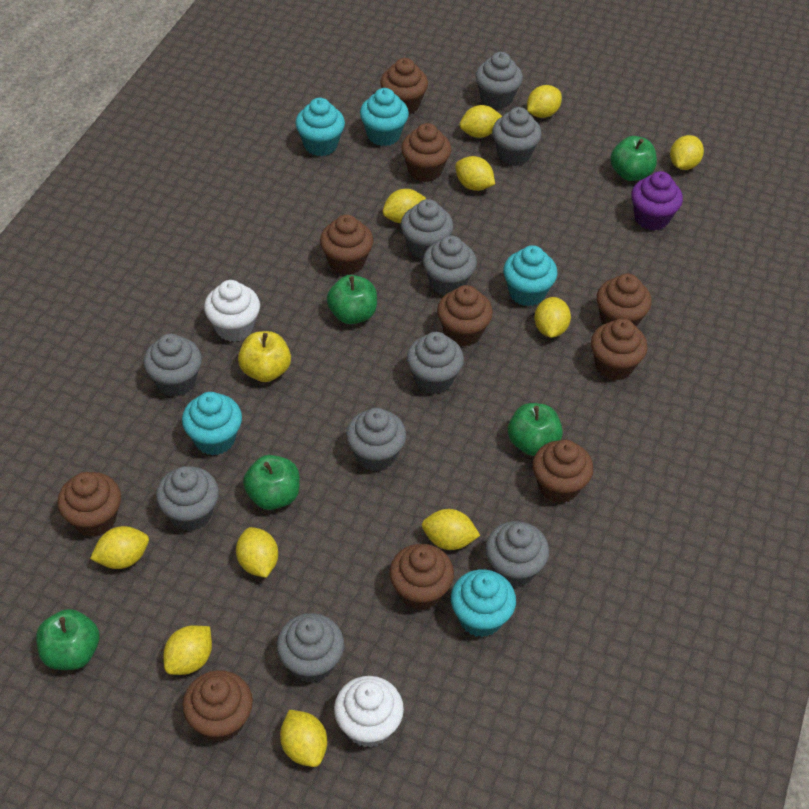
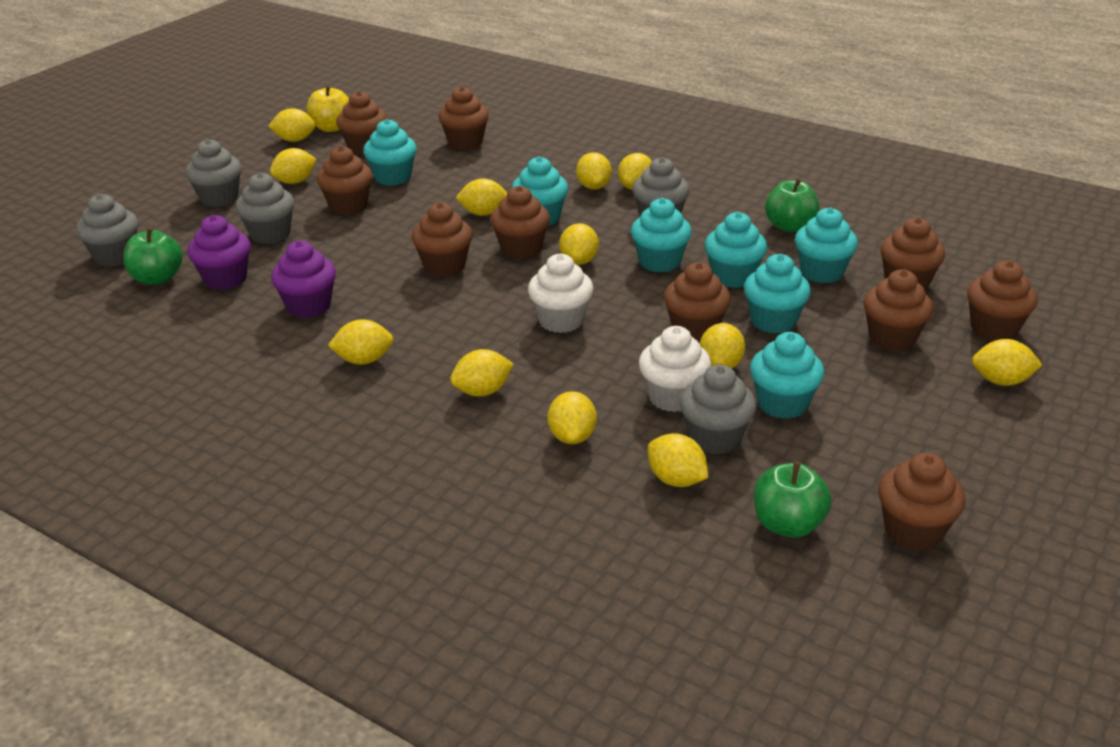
green apple: 5 -> 3
grey cupcake: 10 -> 5
purple cupcake: 1 -> 2
turquoise cupcake: 5 -> 7
yellow lemon: 11 -> 12

